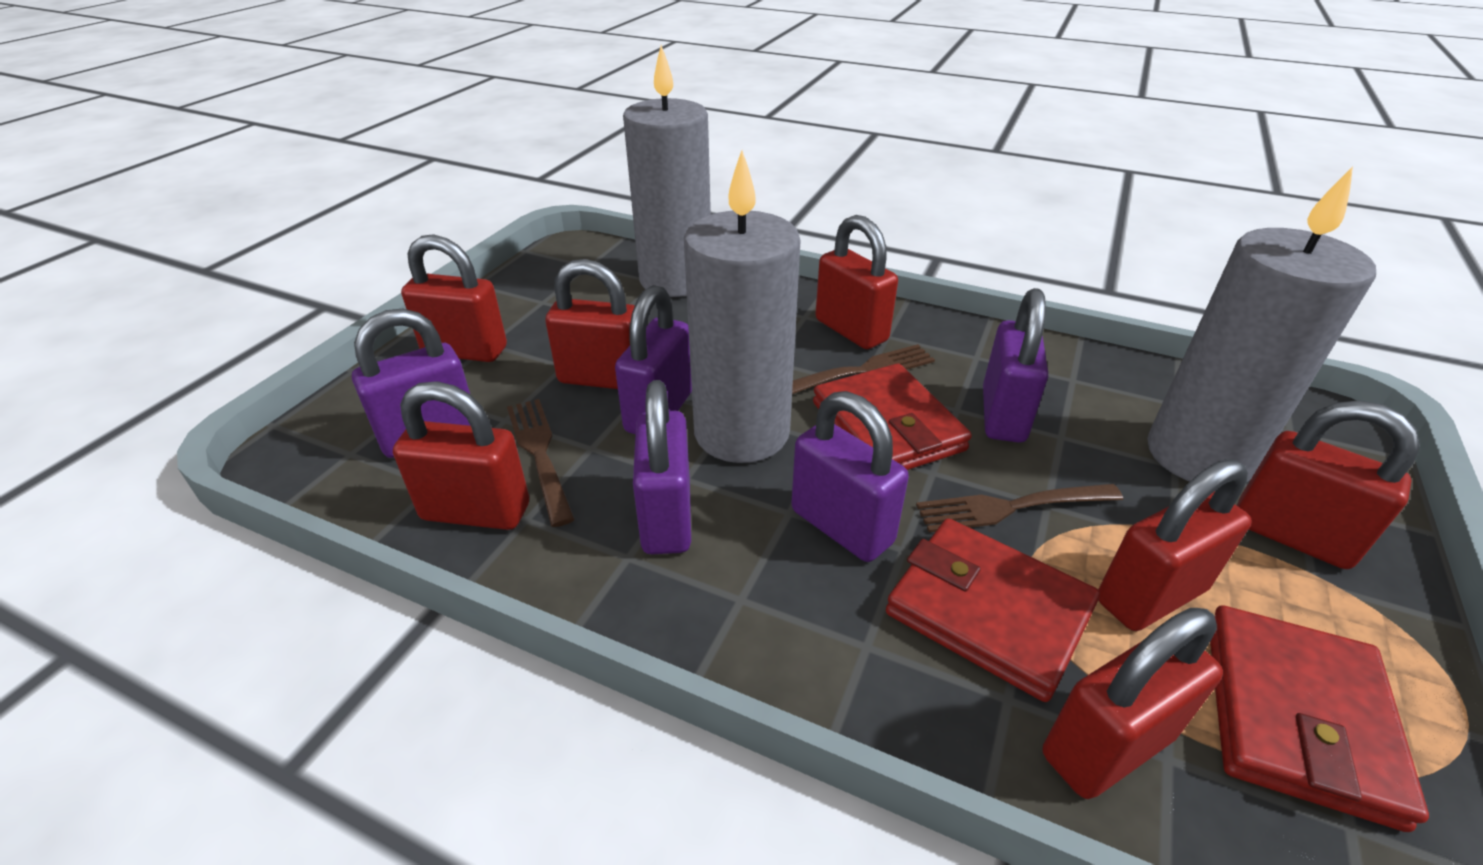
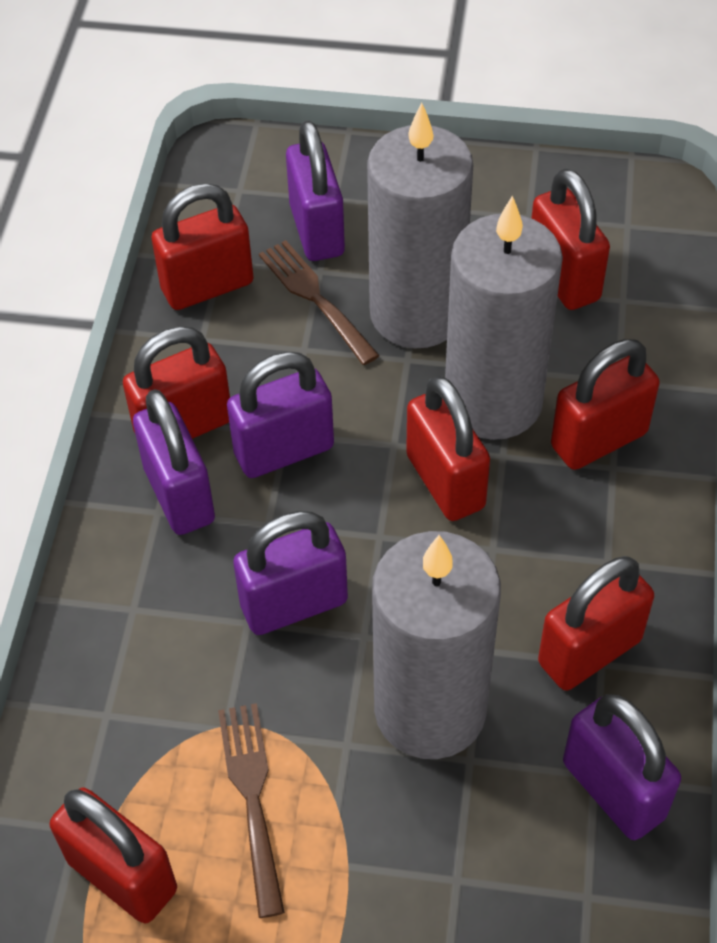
brown fork: 3 -> 2
red wallet: 3 -> 0

